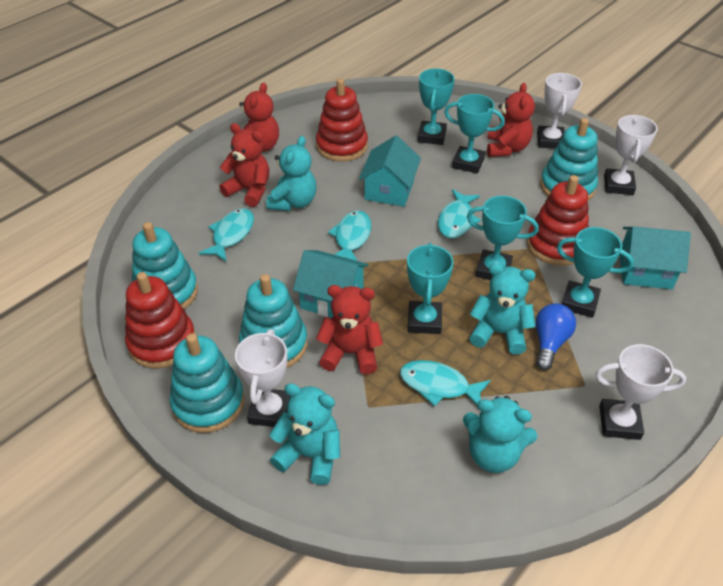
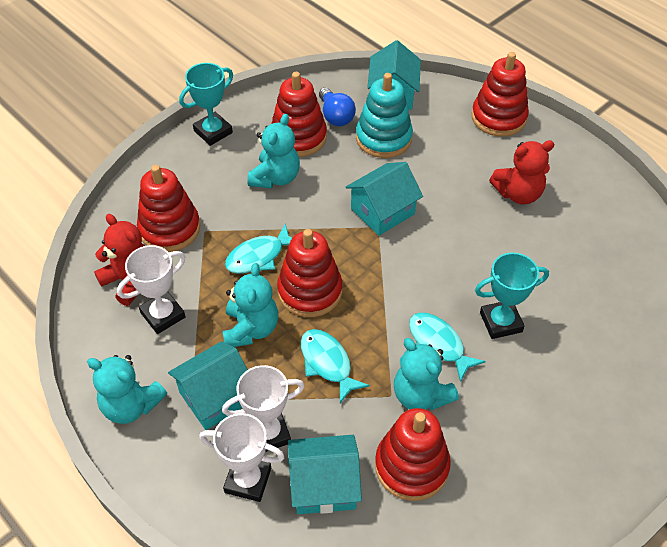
red stacking toy: 3 -> 5
red teddy bear: 4 -> 2
turquoise fish: 4 -> 3
turquoise house: 3 -> 4
turquoise stacking toy: 4 -> 1
turquoise trophy: 5 -> 2
white trophy: 4 -> 3

